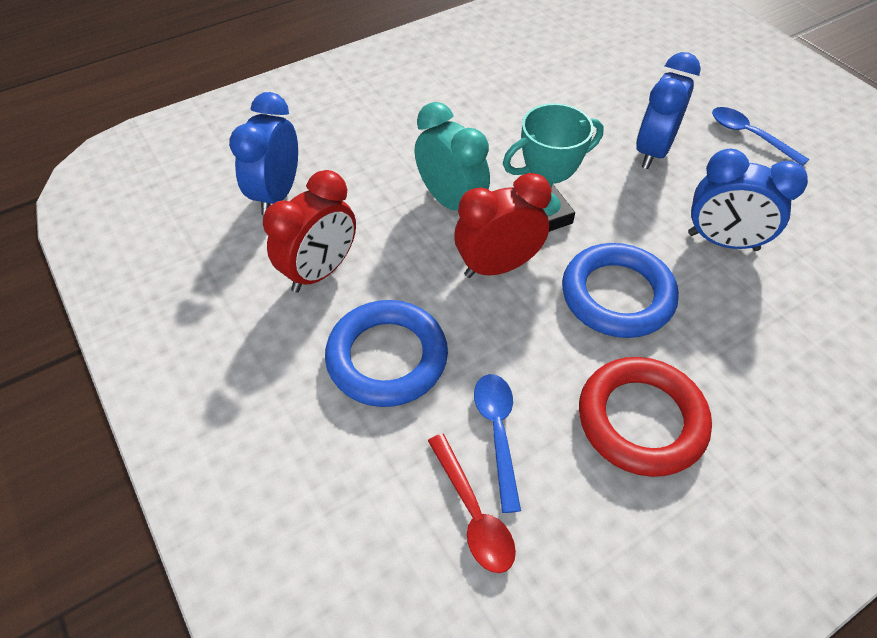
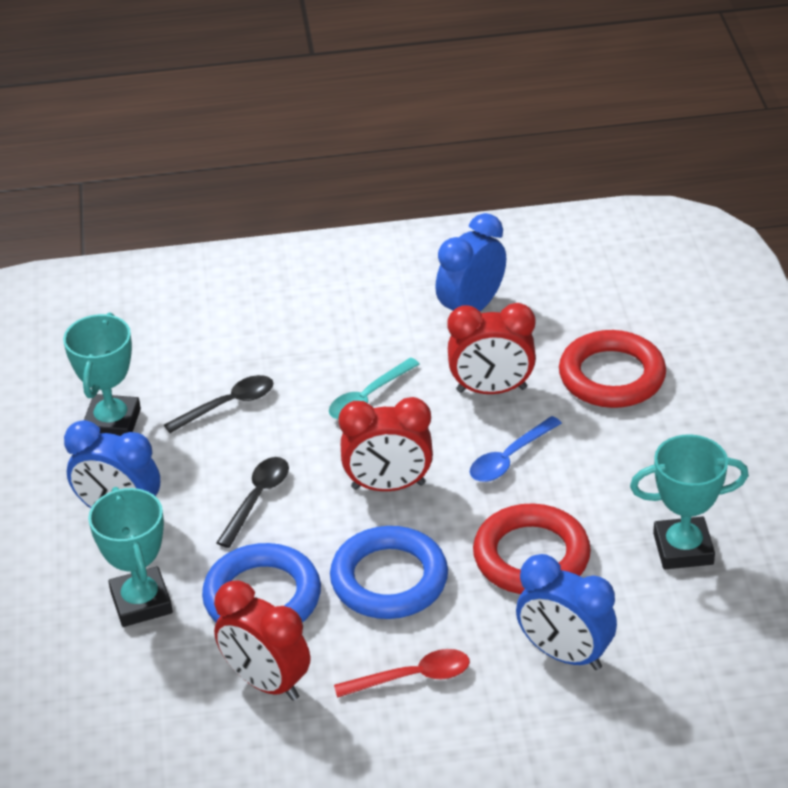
black spoon: 0 -> 2
blue spoon: 2 -> 1
red clock: 2 -> 3
red ring: 1 -> 2
turquoise clock: 1 -> 0
turquoise spoon: 0 -> 1
turquoise trophy: 1 -> 3

